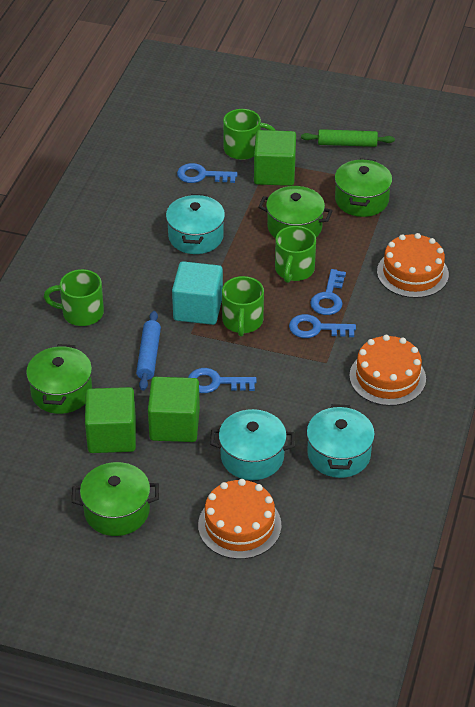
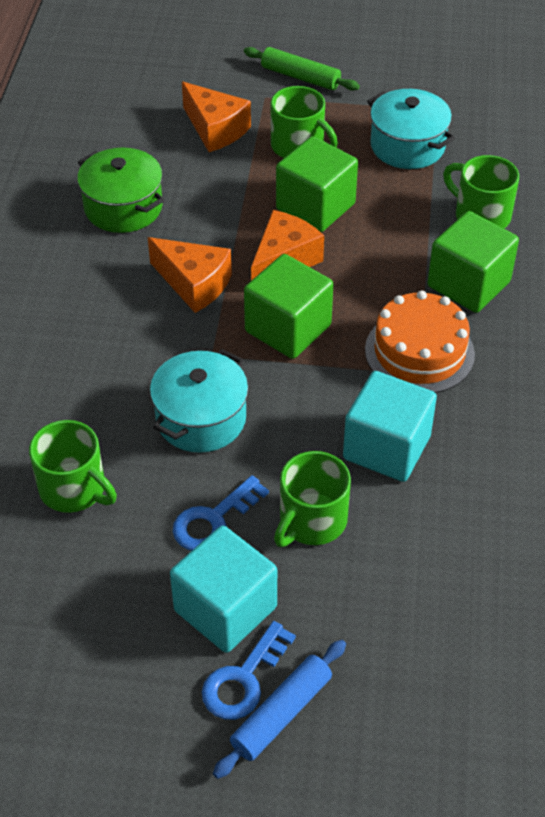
blue key: 4 -> 2
green pot: 4 -> 1
orange cake: 3 -> 1
orange cheese: 0 -> 3
turquoise cube: 1 -> 2
turquoise pot: 3 -> 2

